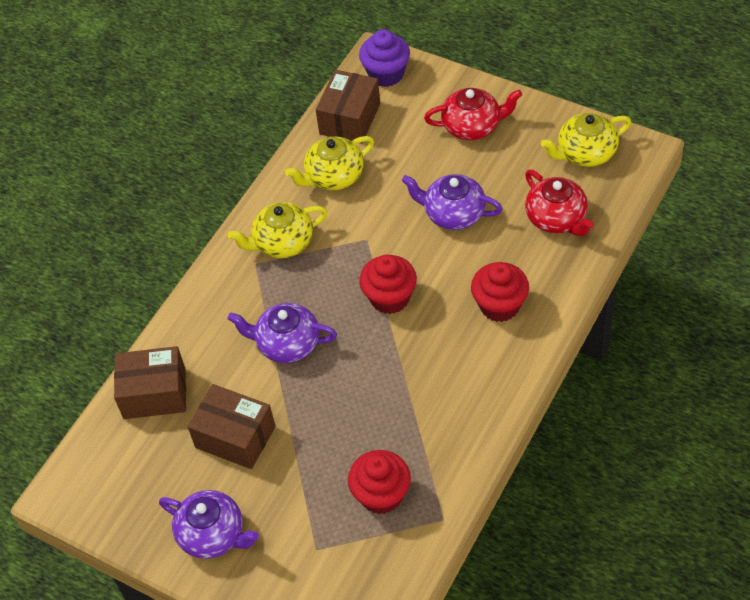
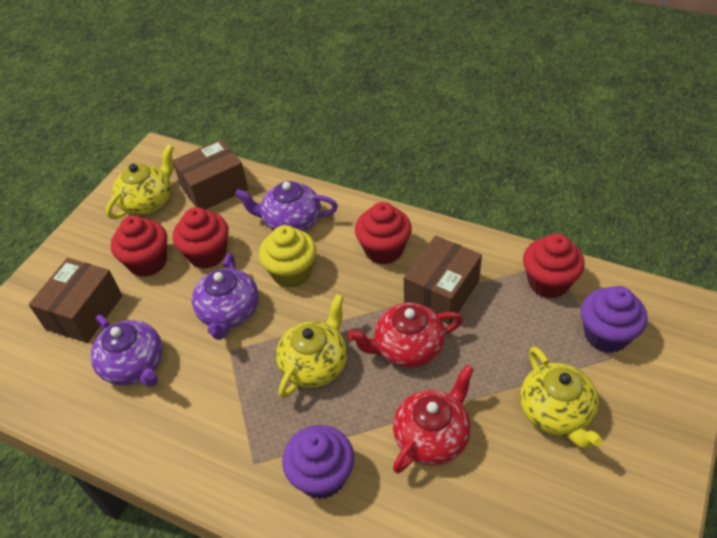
purple cupcake: 1 -> 2
red cupcake: 3 -> 4
yellow cupcake: 0 -> 1

